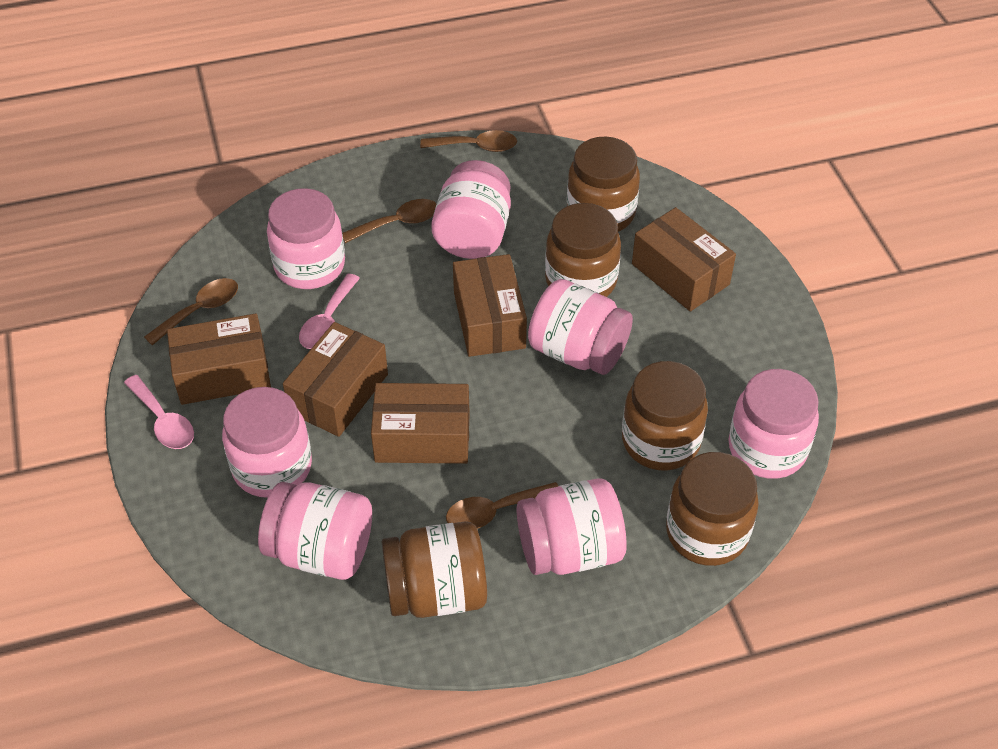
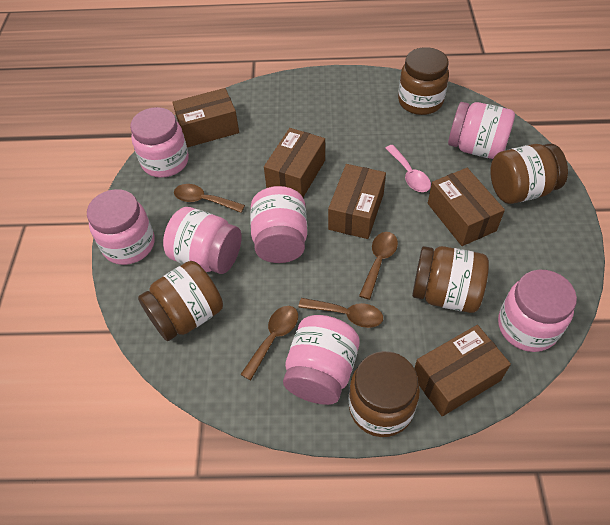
pink spoon: 2 -> 1

